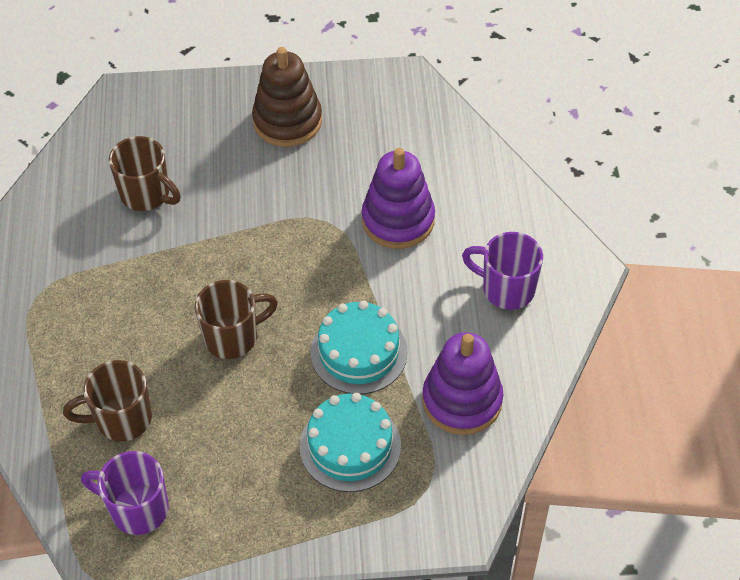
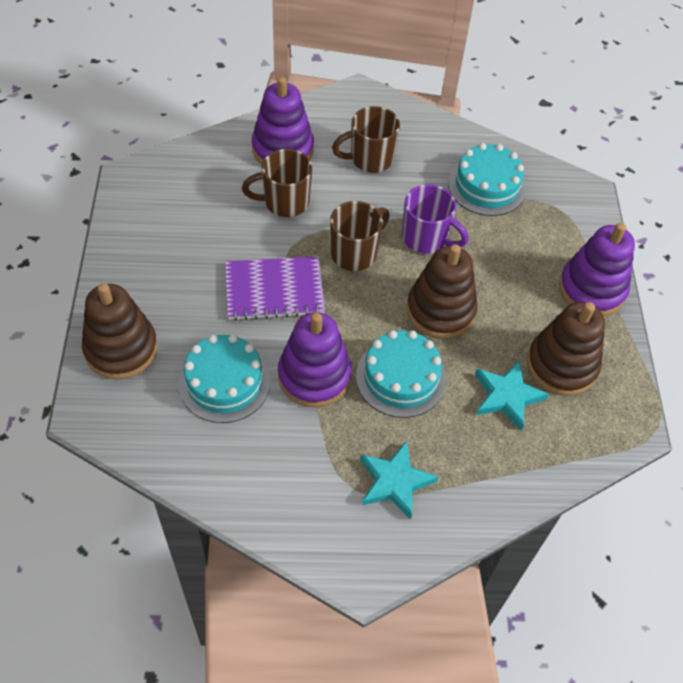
brown stacking toy: 1 -> 3
purple mug: 2 -> 1
purple notebook: 0 -> 1
purple stacking toy: 2 -> 3
turquoise cake: 2 -> 3
turquoise star: 0 -> 2

